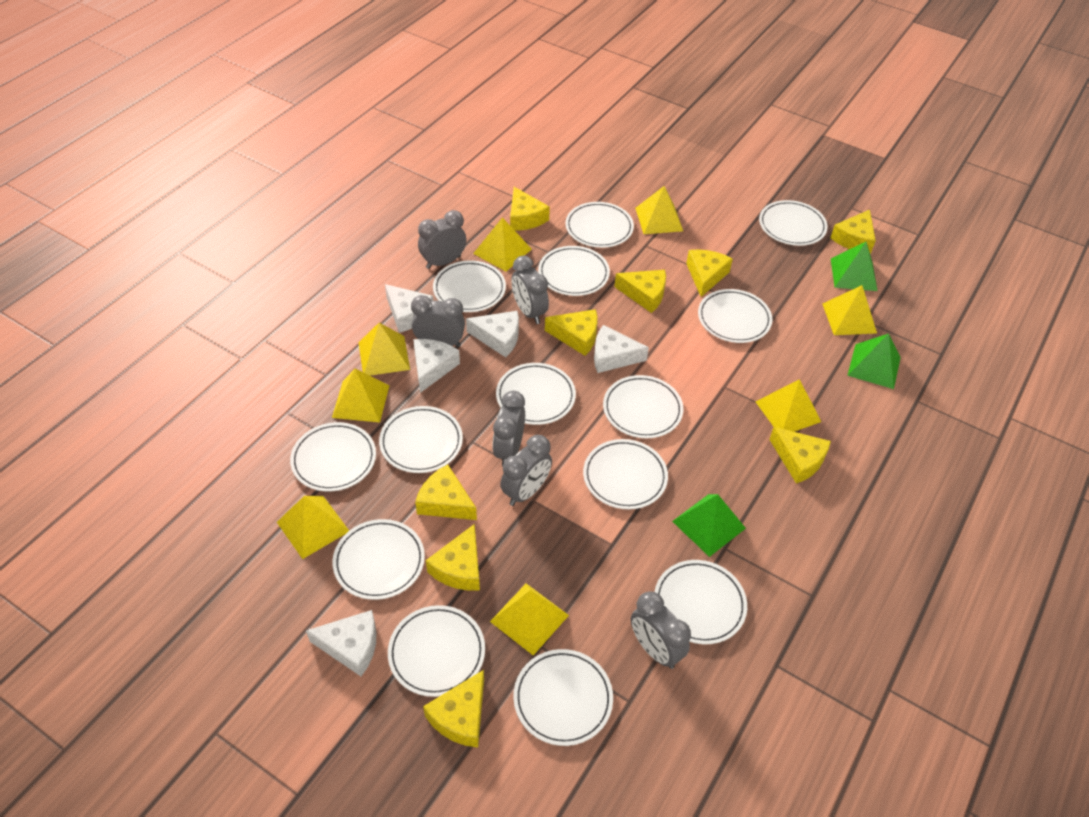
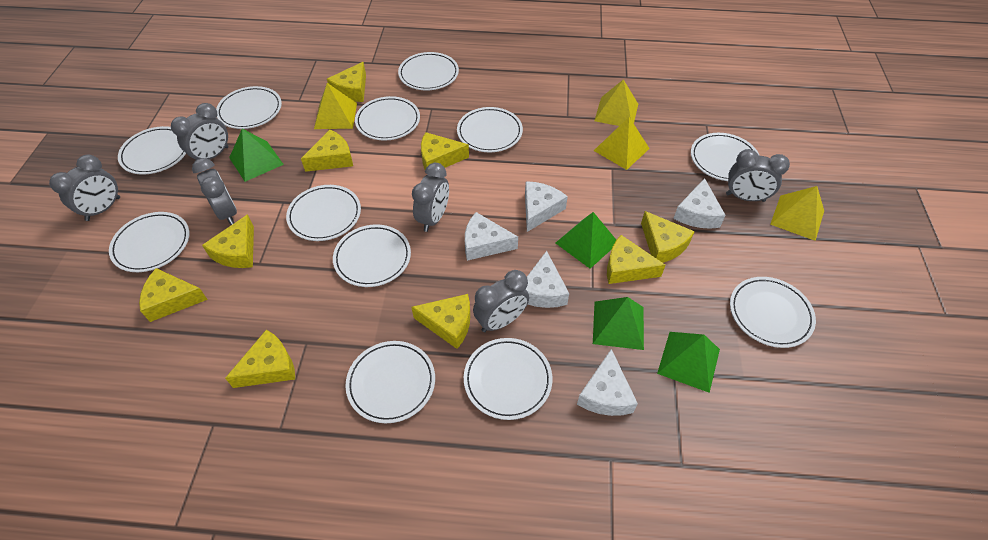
green pyramid: 3 -> 4
white plate: 14 -> 12
yellow pyramid: 8 -> 4

